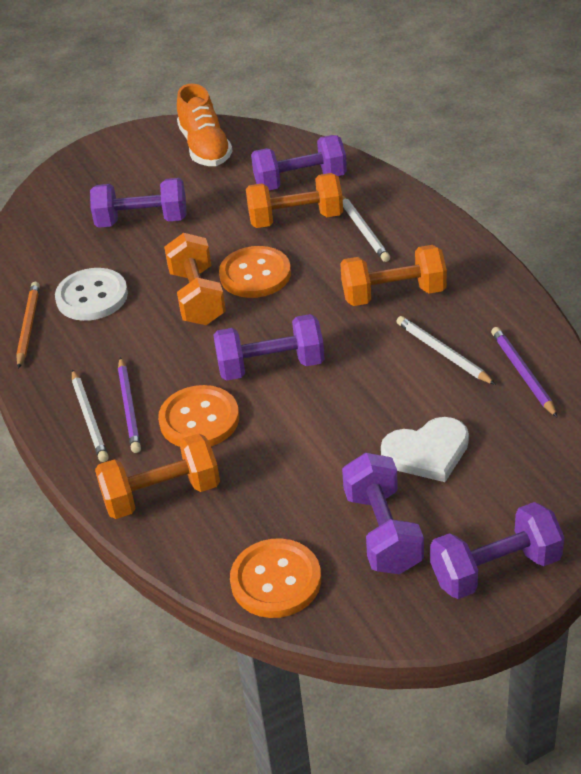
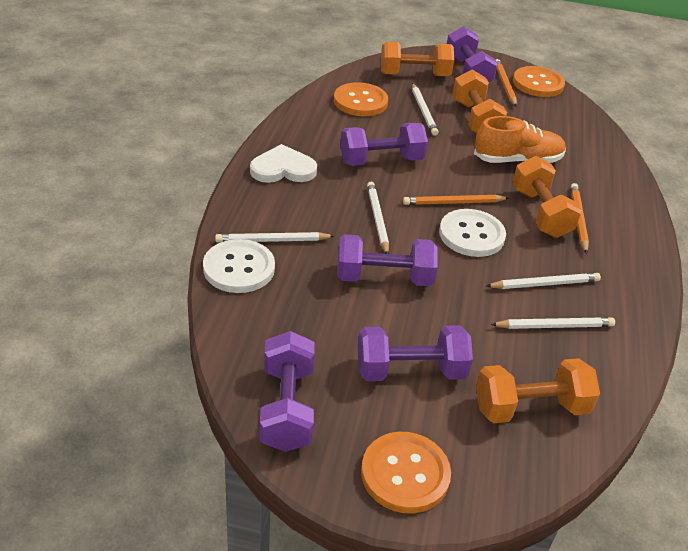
orange pencil: 1 -> 3
purple pencil: 2 -> 0
white button: 1 -> 2
white pencil: 3 -> 5

